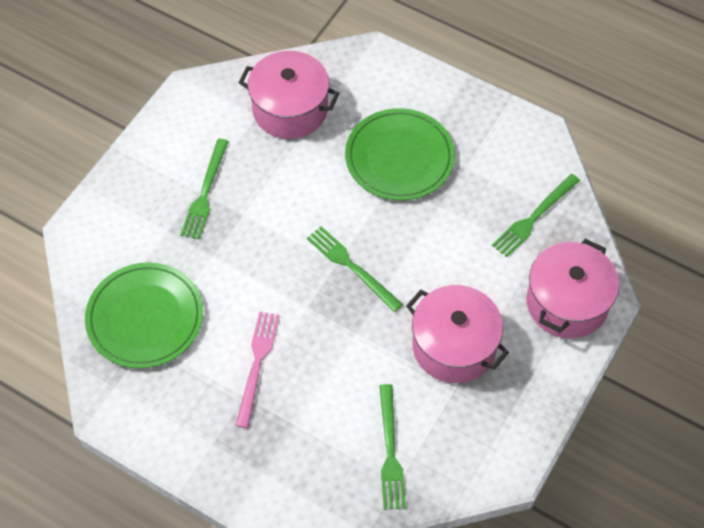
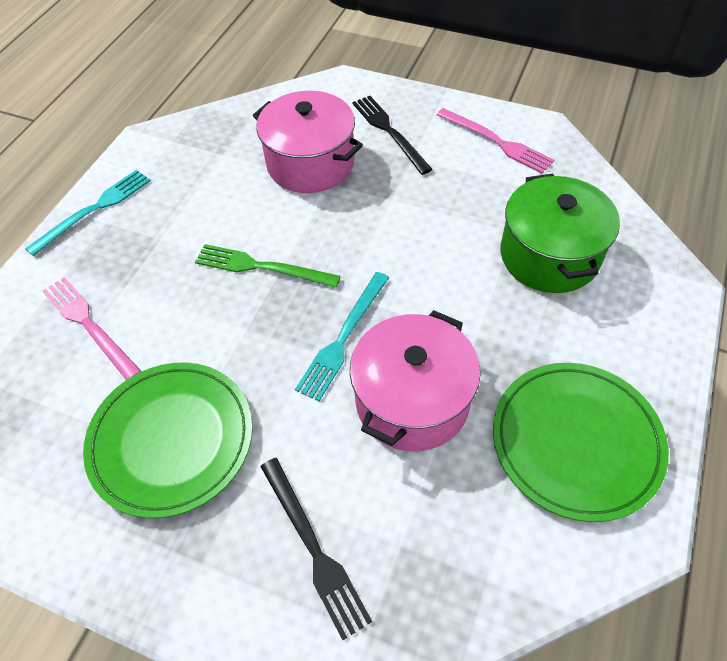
black fork: 0 -> 2
green fork: 4 -> 1
green pot: 0 -> 1
pink fork: 1 -> 2
pink pot: 3 -> 2
turquoise fork: 0 -> 2

